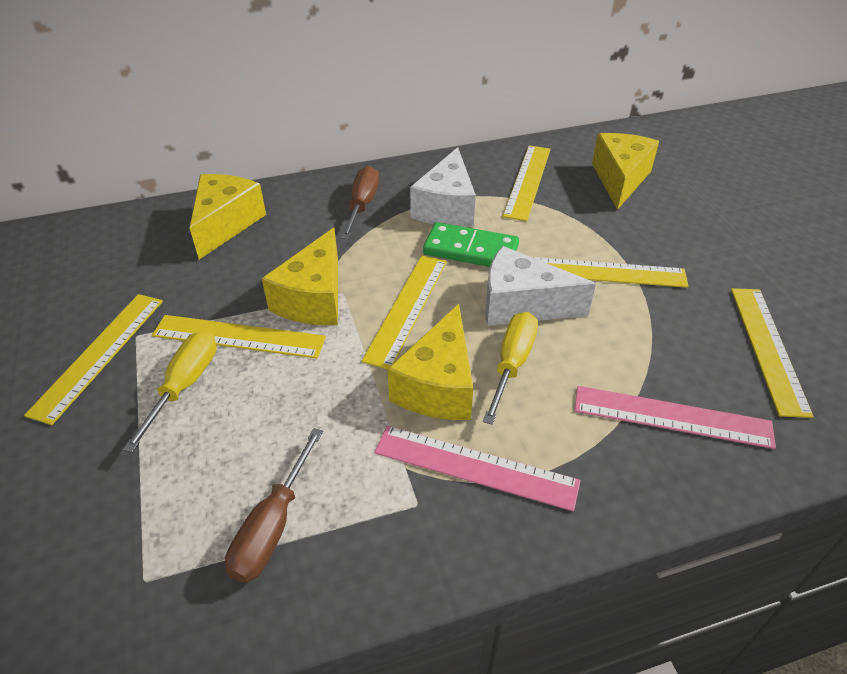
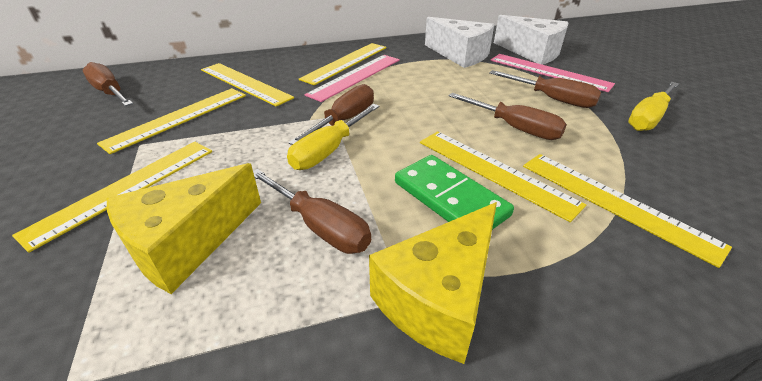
brown screwdriver: 2 -> 5
yellow cheese: 4 -> 2

